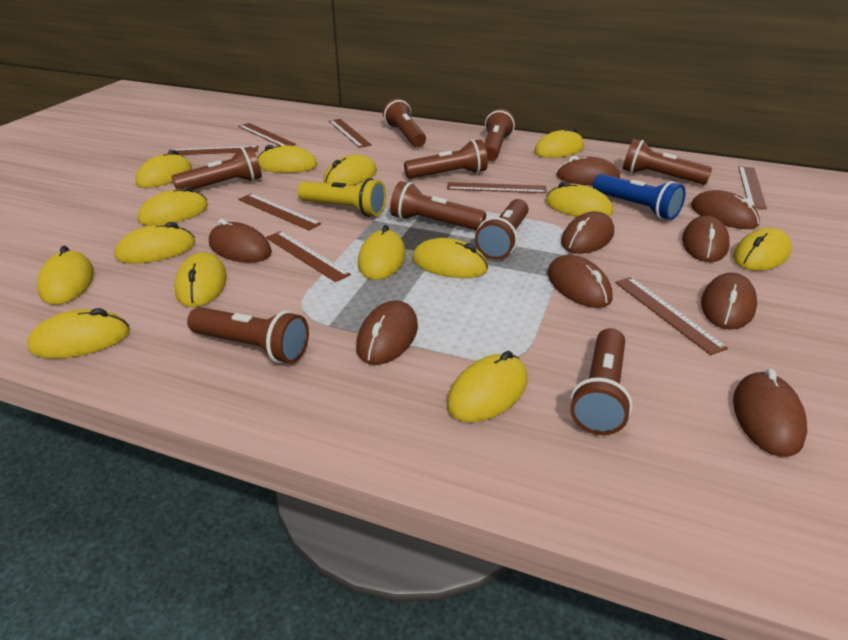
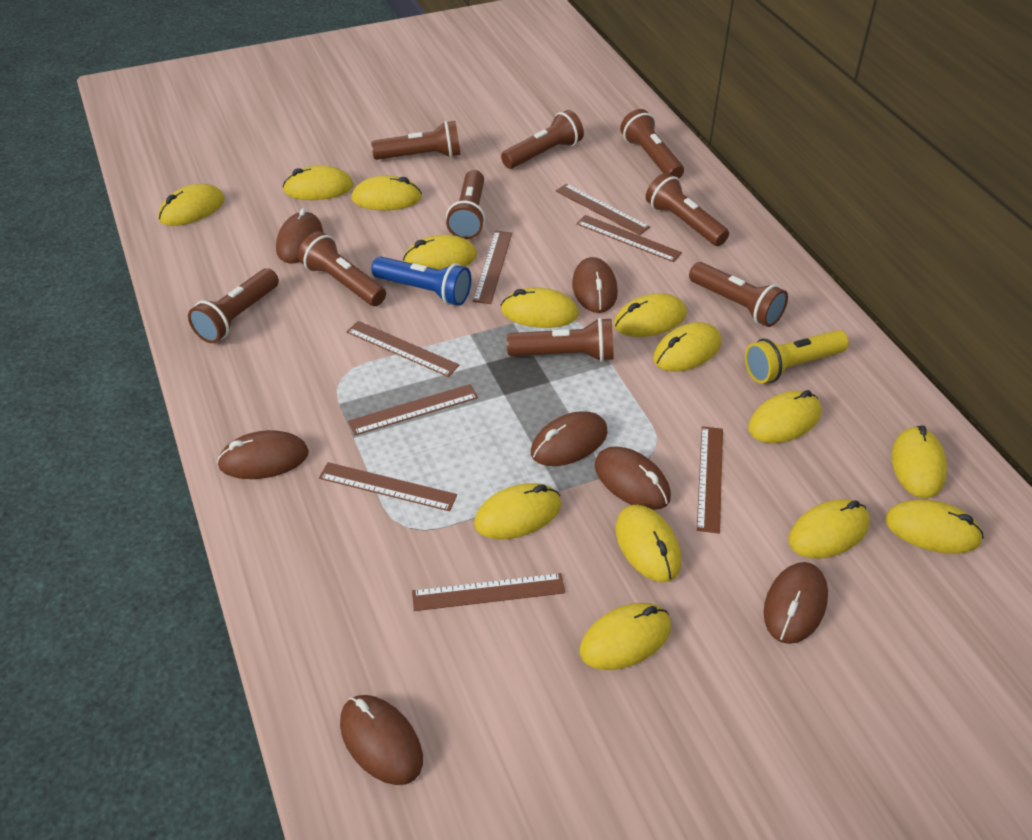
brown mouse: 9 -> 7

